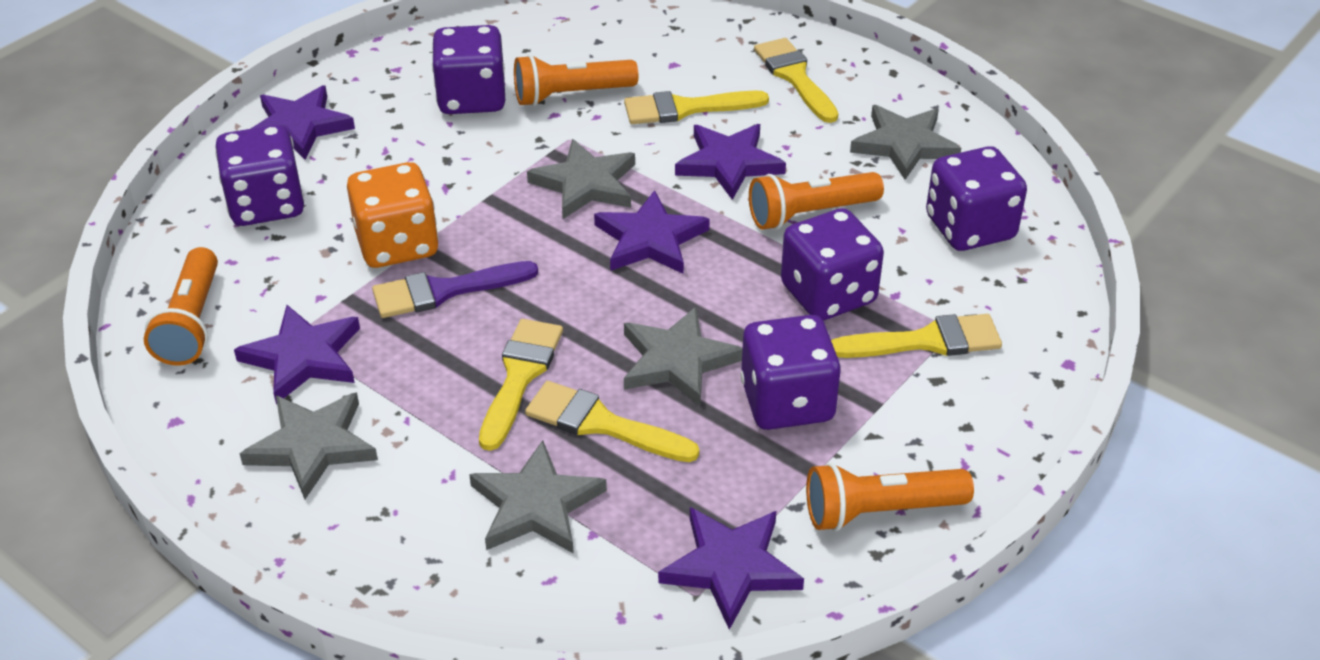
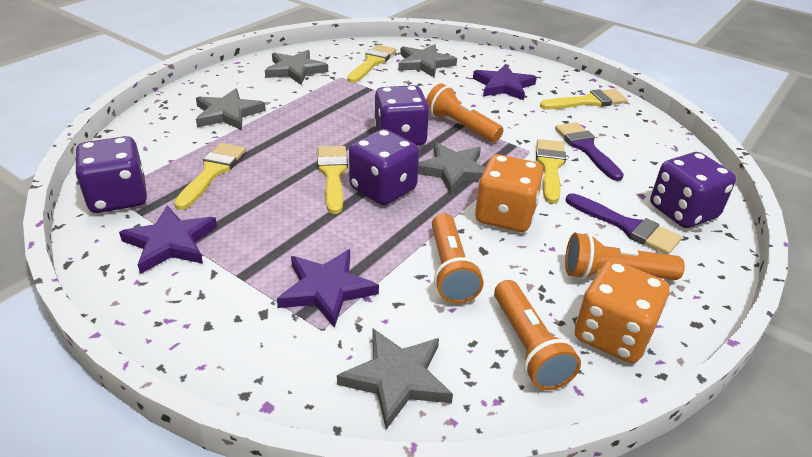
orange dice: 1 -> 2
purple brush: 1 -> 2
purple dice: 5 -> 4
purple star: 5 -> 3

